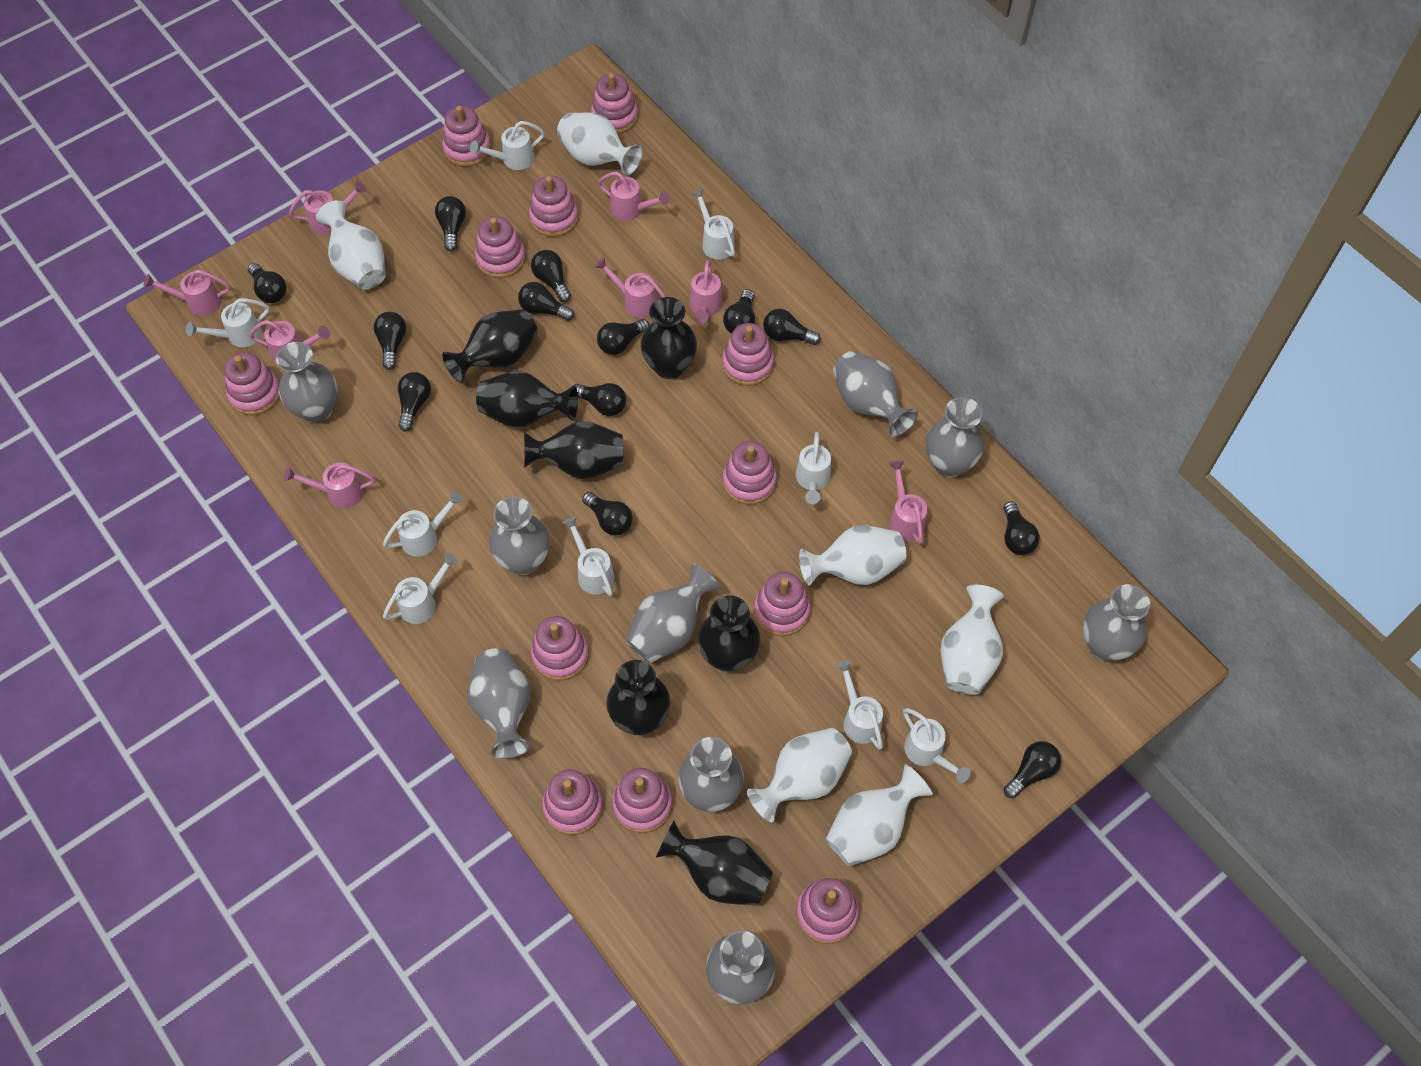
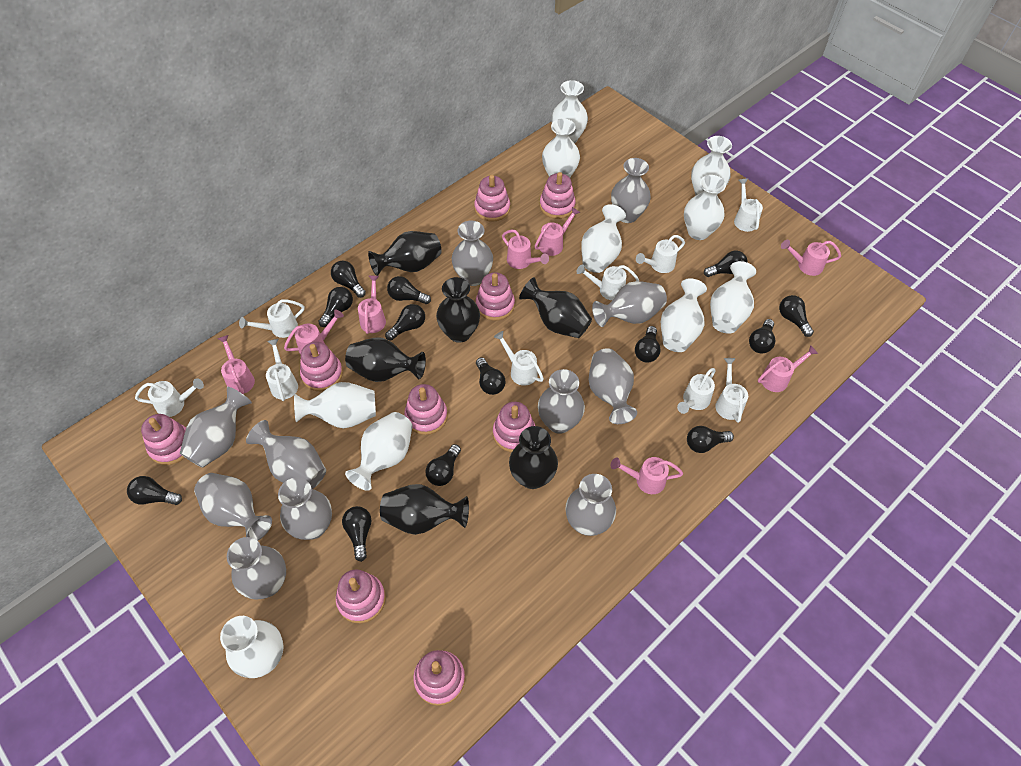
black vase: 7 -> 6
grey vase: 9 -> 11
pink stacking toy: 12 -> 9
white vase: 6 -> 10

